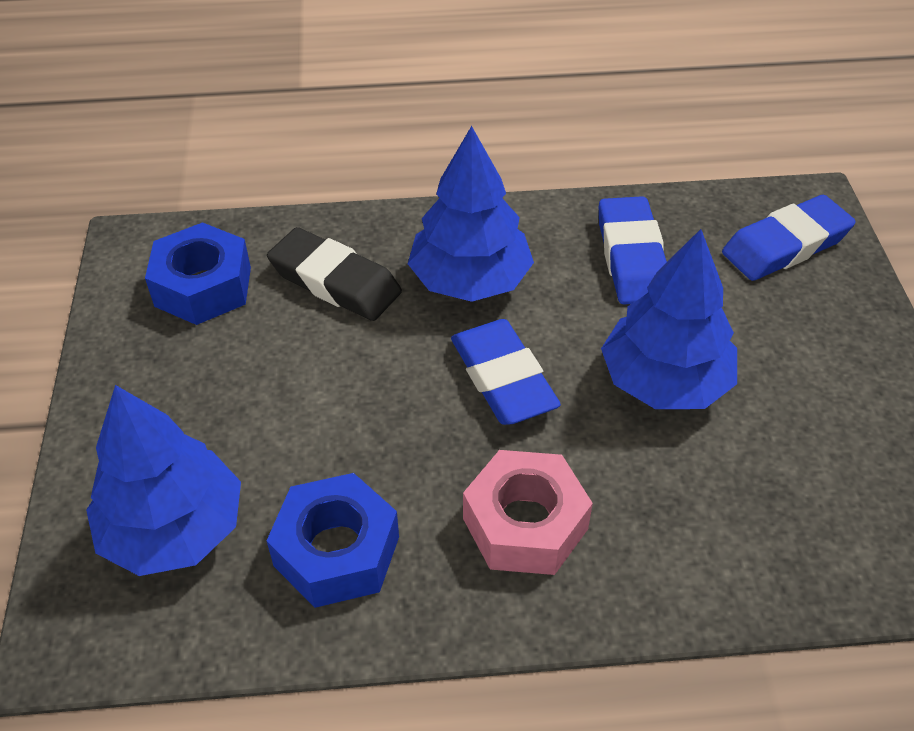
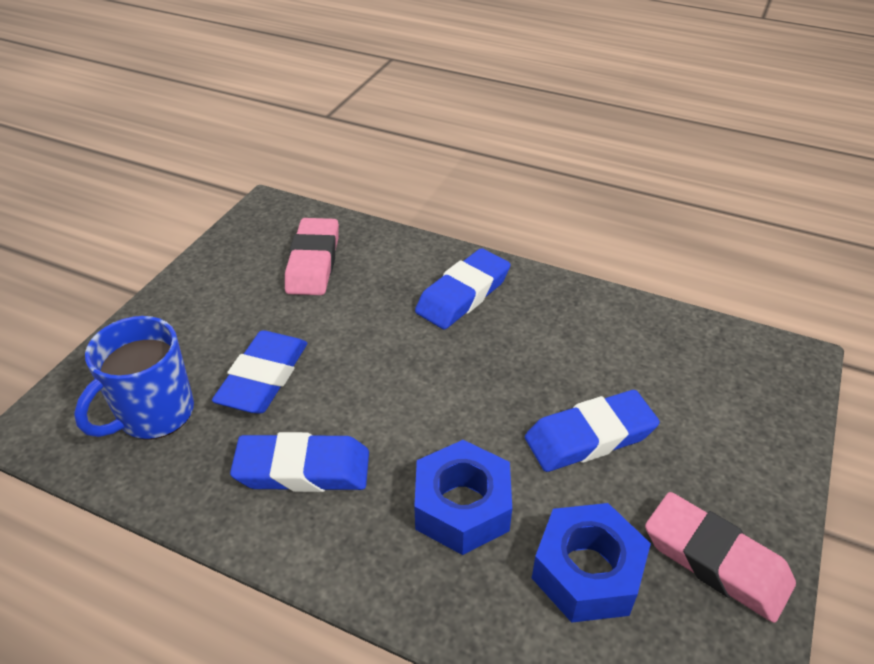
black eraser: 1 -> 0
blue eraser: 3 -> 4
blue mug: 0 -> 1
blue tree: 3 -> 0
pink eraser: 0 -> 2
pink nut: 1 -> 0

